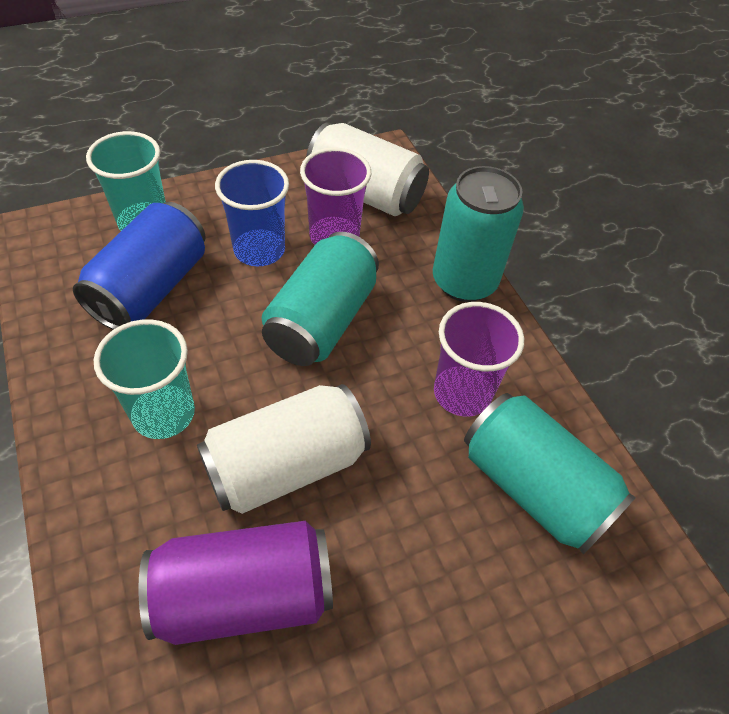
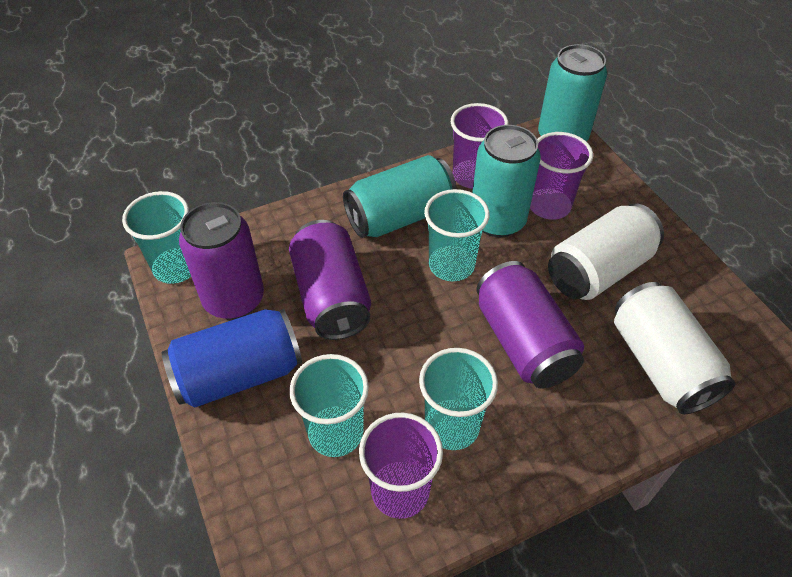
blue cup: 1 -> 0
purple can: 1 -> 3
purple cup: 2 -> 3
turquoise cup: 2 -> 4

